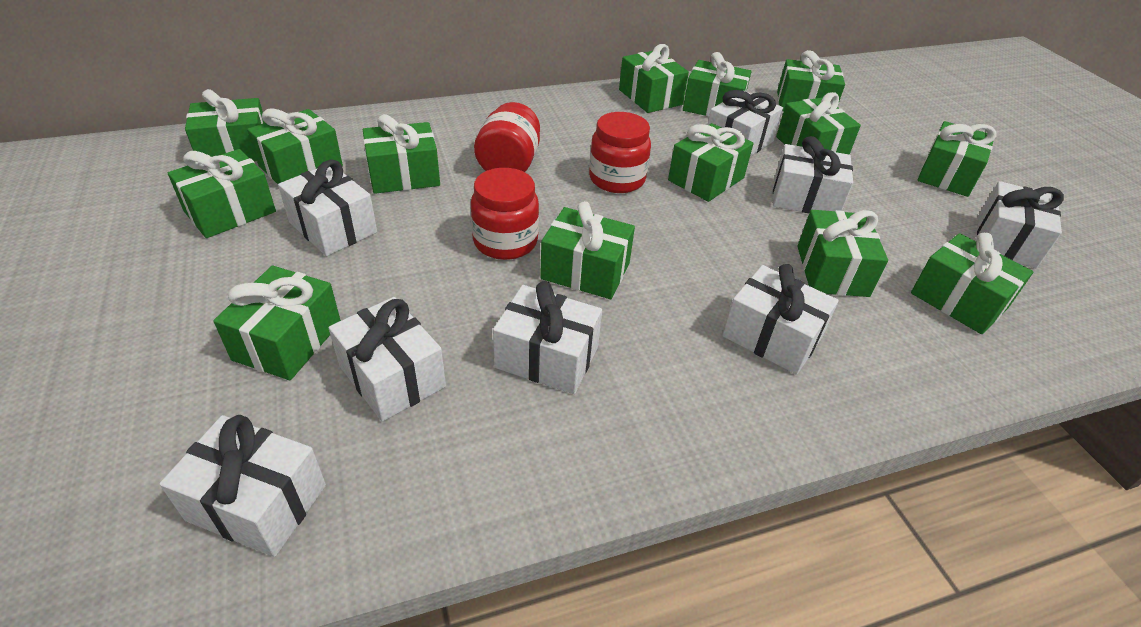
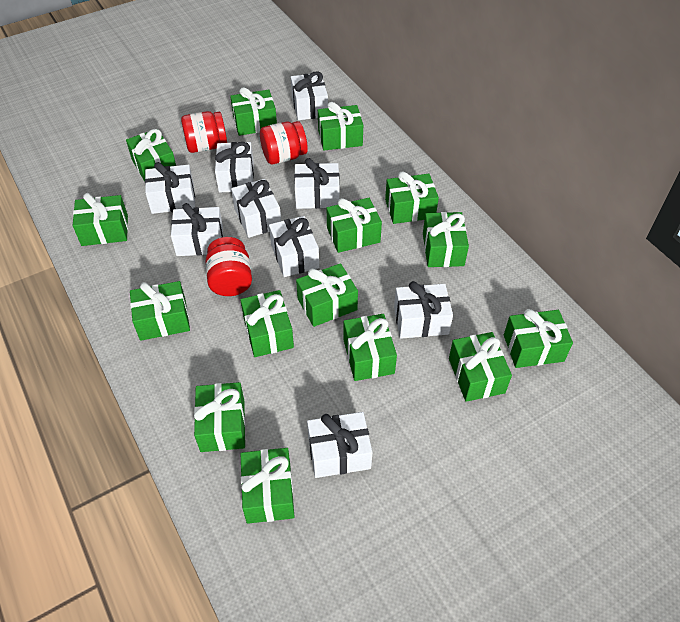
green gift: 14 -> 15
white gift: 8 -> 9

